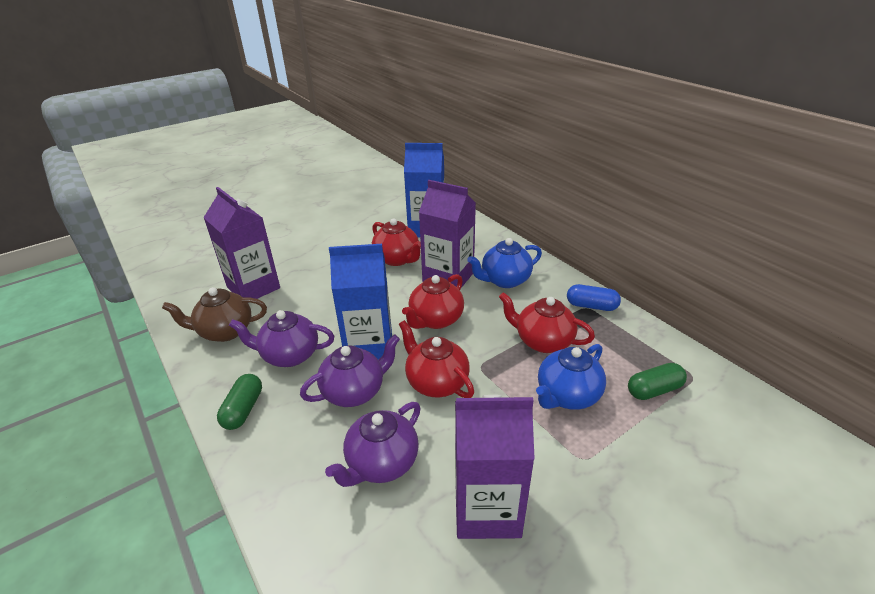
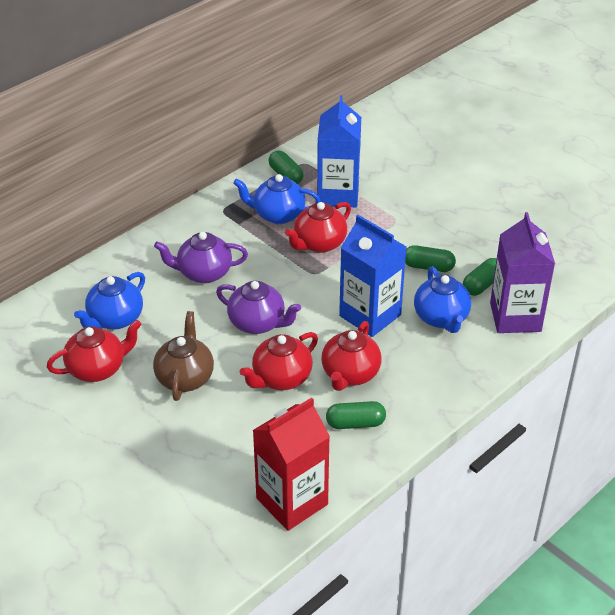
blue capsule: 1 -> 0
blue teapot: 2 -> 3
green capsule: 2 -> 4
purple carton: 3 -> 1
purple teapot: 3 -> 2
red carton: 0 -> 1

